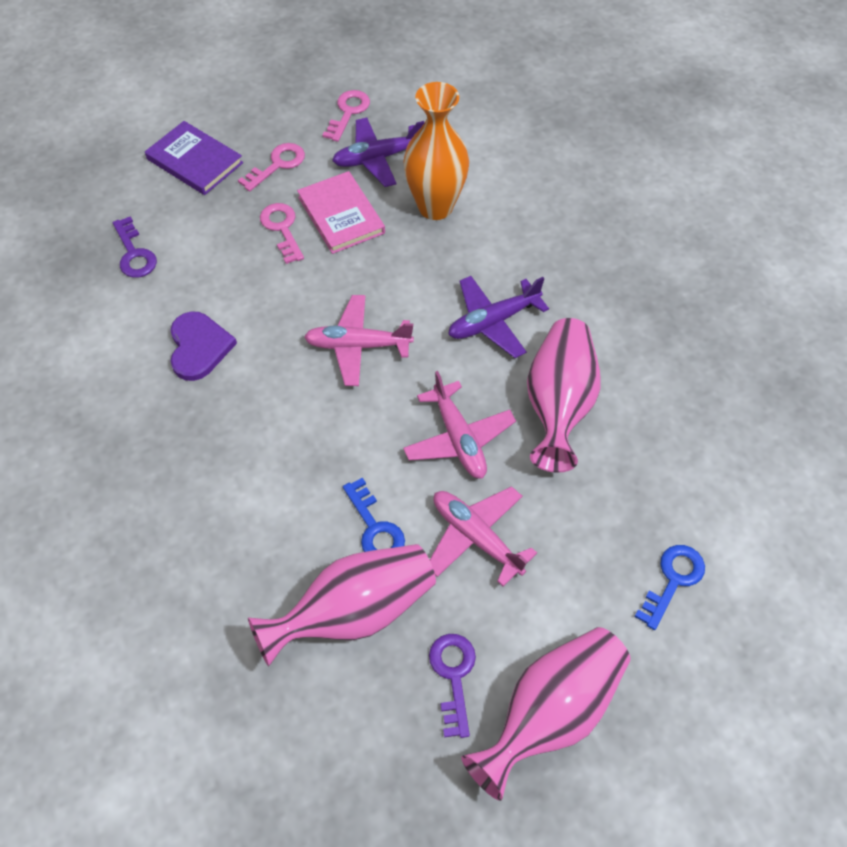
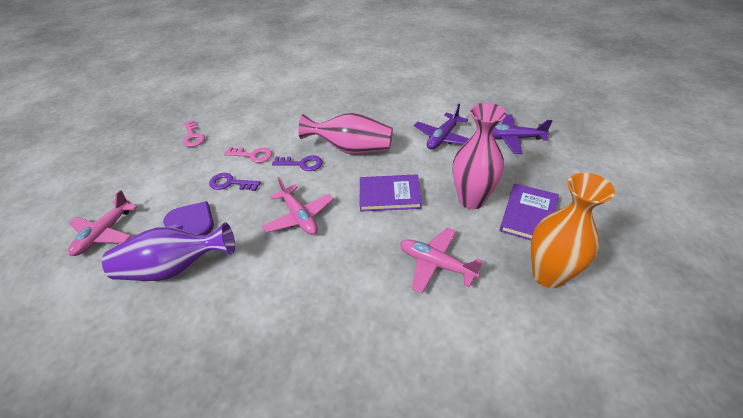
blue key: 2 -> 0
pink book: 1 -> 0
pink key: 3 -> 2
pink vase: 3 -> 2
purple book: 1 -> 2
purple vase: 0 -> 1

